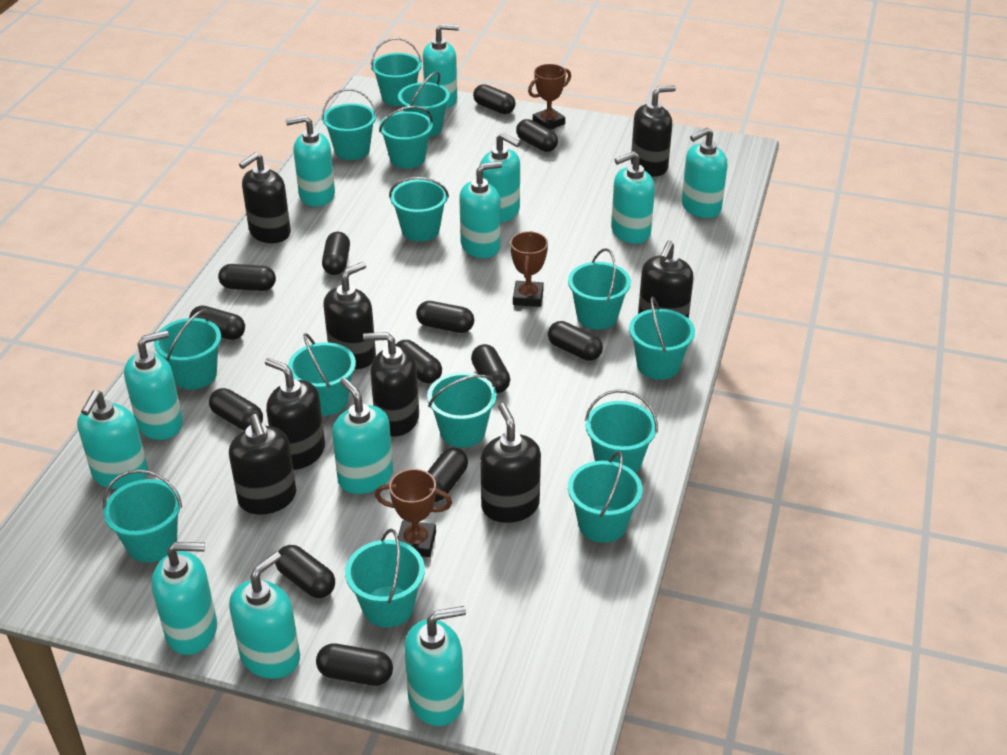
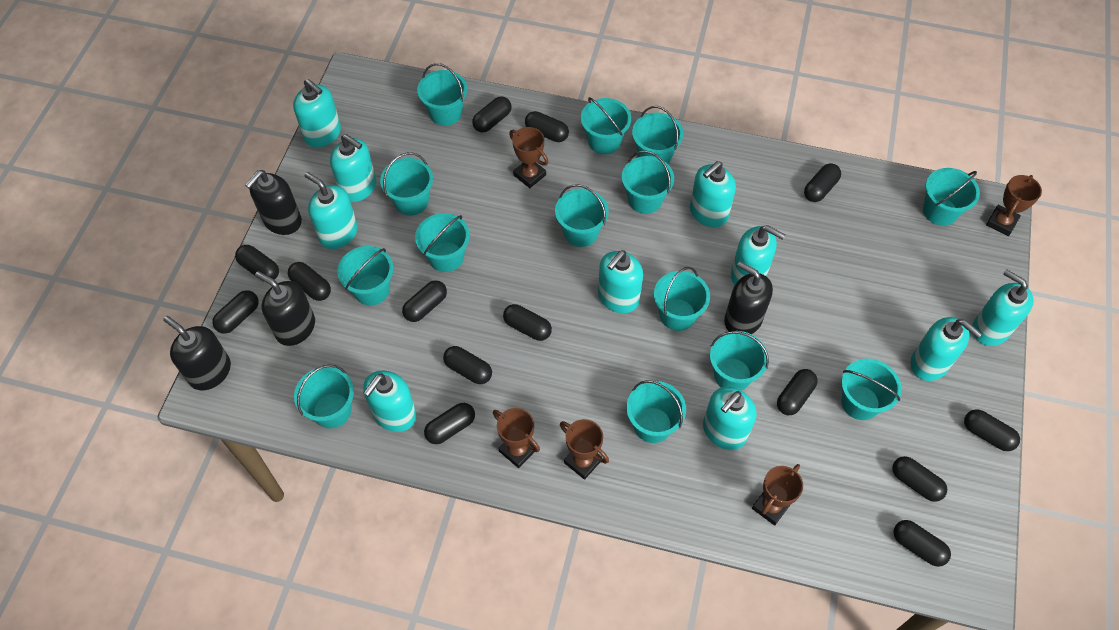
black capsule: 13 -> 14
black soap dispenser: 8 -> 4
brown trophy: 3 -> 5
turquoise soap dispenser: 12 -> 10

